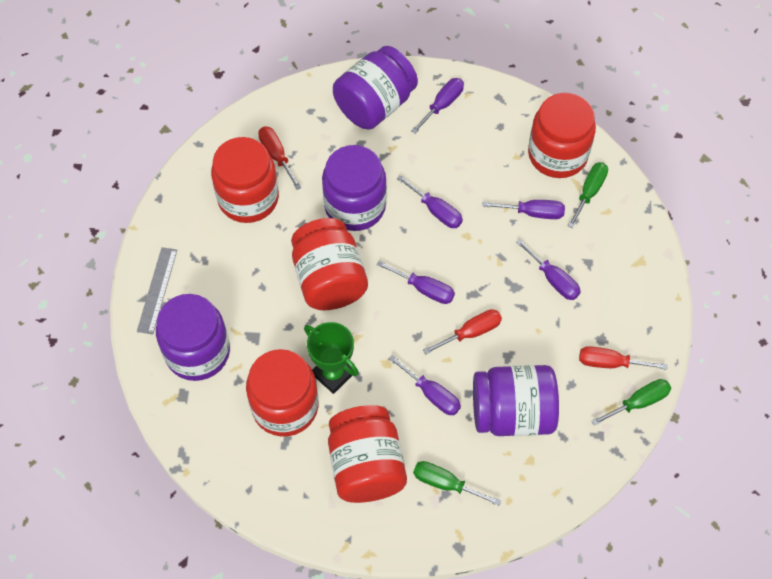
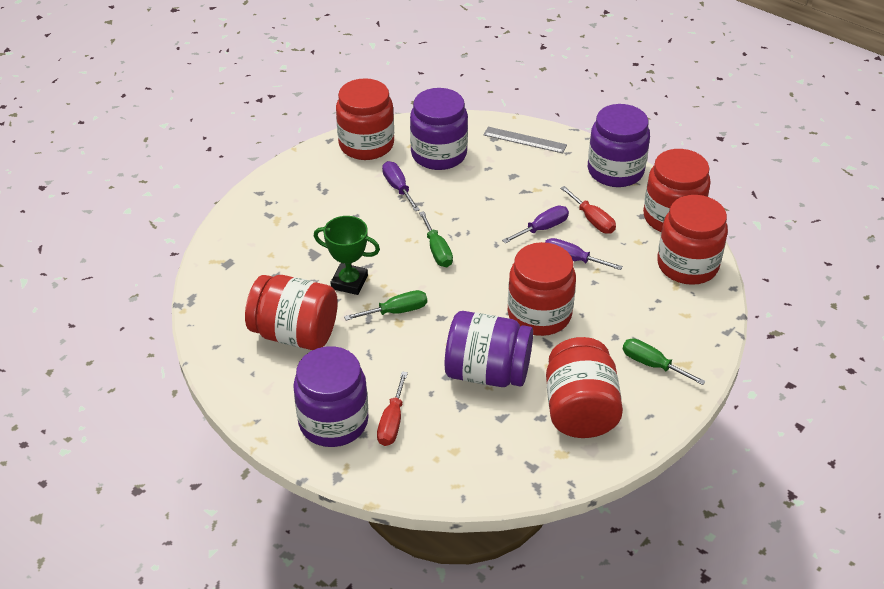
purple screwdriver: 6 -> 3
red jar: 5 -> 6
red screwdriver: 3 -> 2

